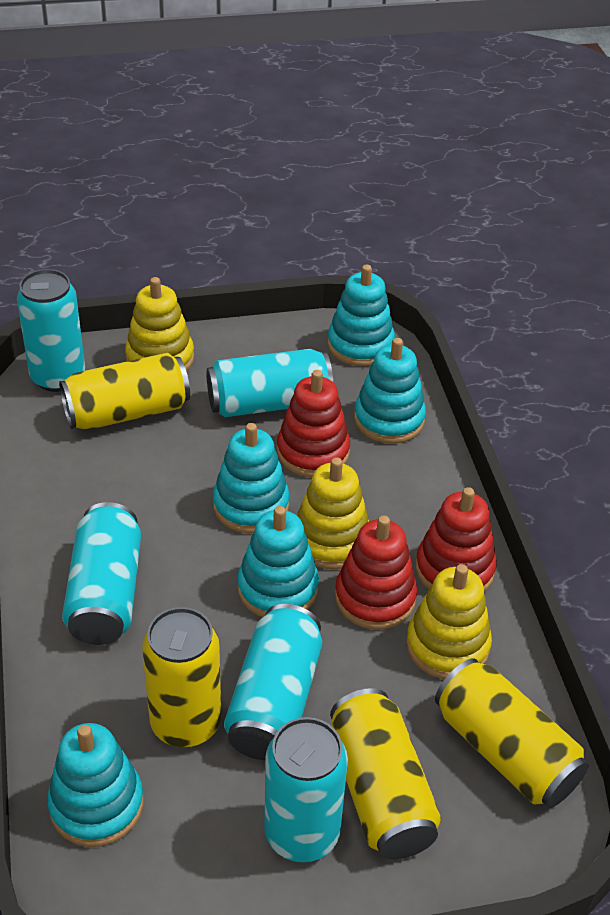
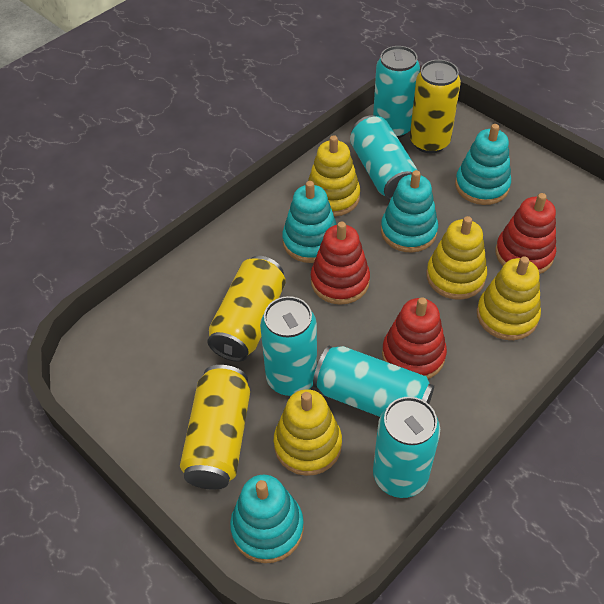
turquoise stacking toy: 5 -> 4
yellow can: 4 -> 3
yellow stacking toy: 3 -> 4

